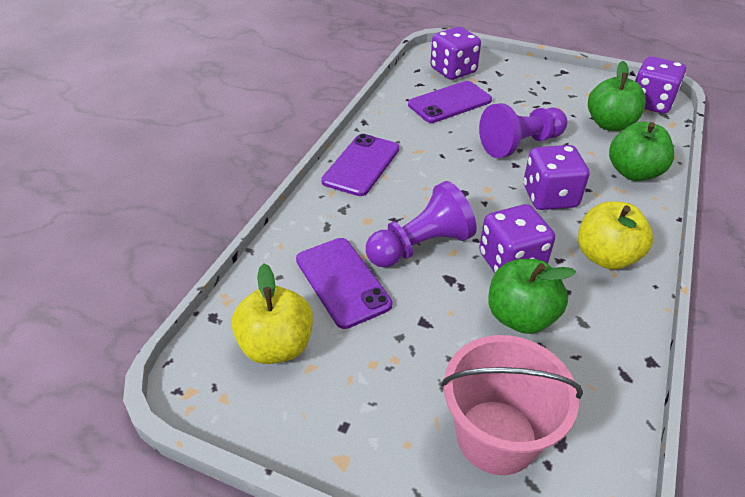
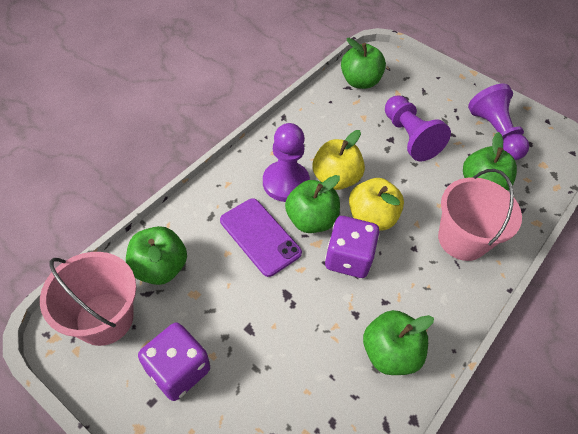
green apple: 3 -> 5
pink bucket: 1 -> 2
purple dice: 4 -> 2
purple pawn: 2 -> 3
purple phone: 3 -> 1

